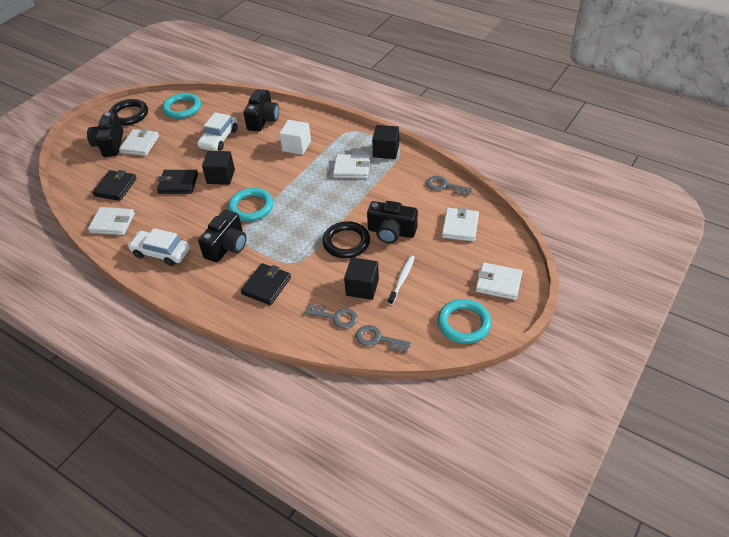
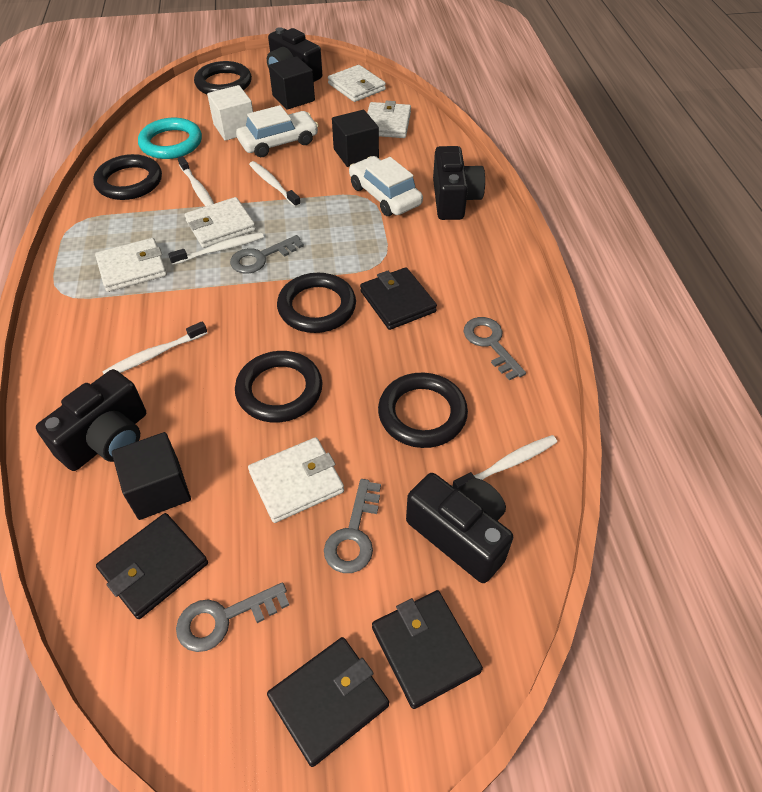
black ring: 2 -> 5
black wallet: 3 -> 4
grey key: 3 -> 4
turquoise ring: 3 -> 1
white toothbrush: 1 -> 5

